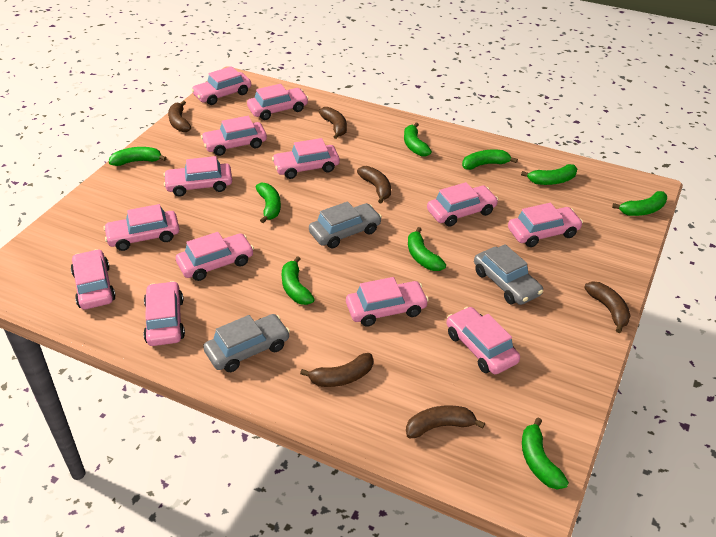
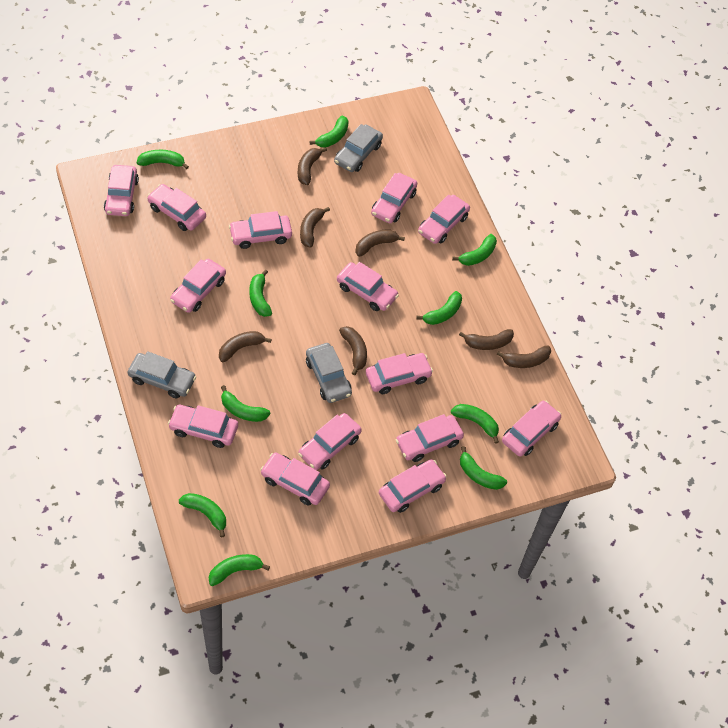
brown banana: 6 -> 7
green banana: 9 -> 10
pink car: 13 -> 14

